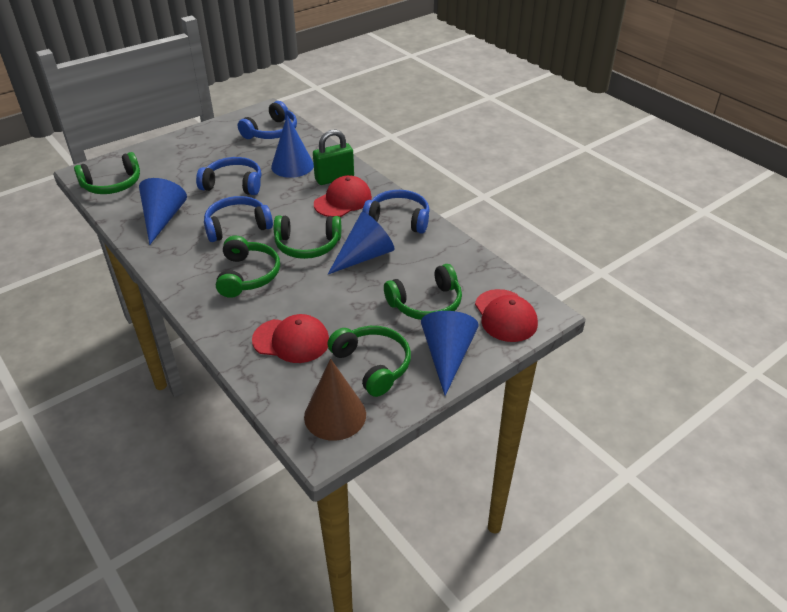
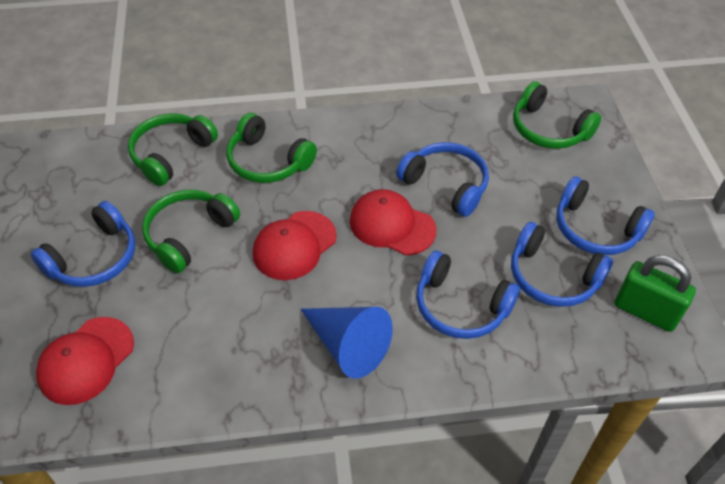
blue cone: 4 -> 1
blue headphones: 4 -> 5
brown cone: 1 -> 0
green headphones: 5 -> 4

